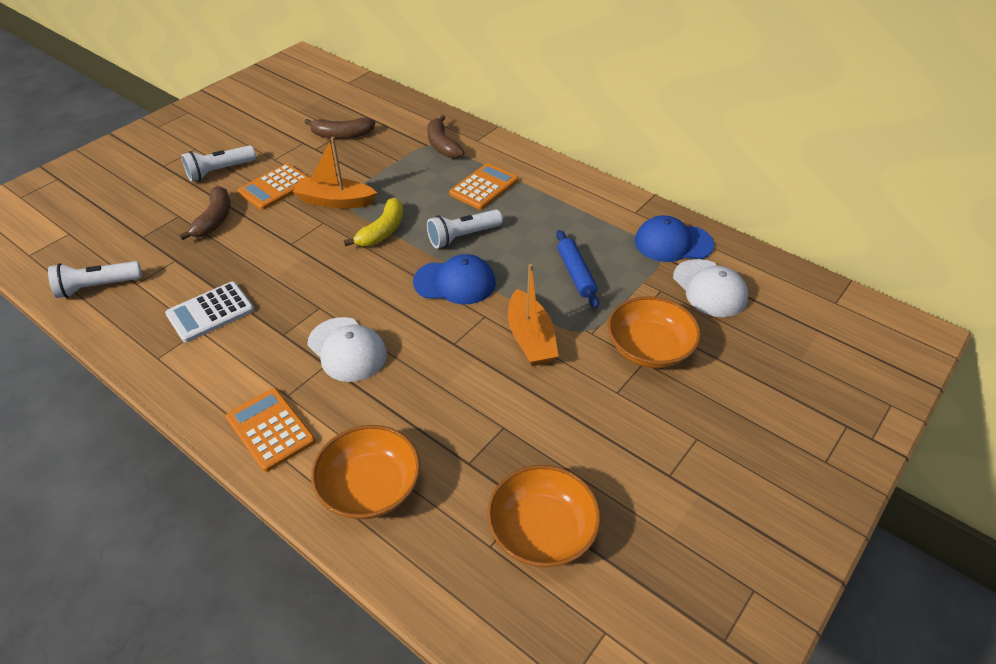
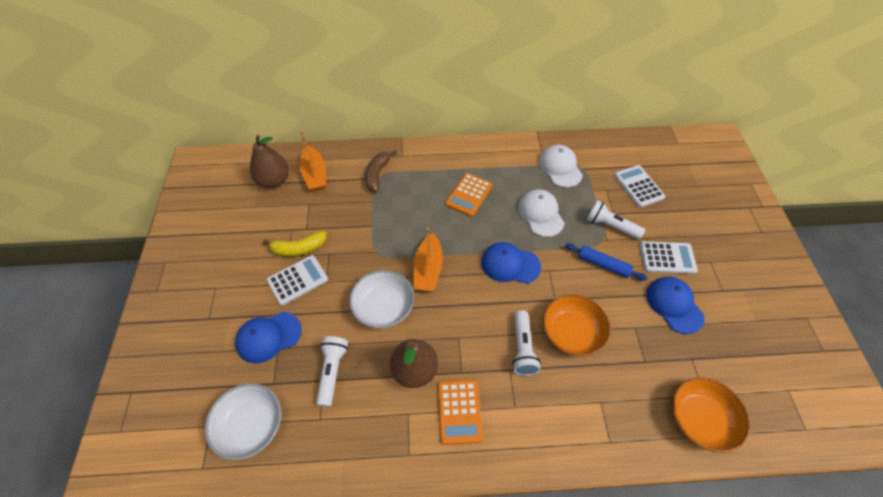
blue cap: 2 -> 3
brown banana: 3 -> 1
brown pear: 0 -> 2
orange bowl: 3 -> 2
orange calculator: 3 -> 2
white bowl: 0 -> 2
white calculator: 1 -> 3

